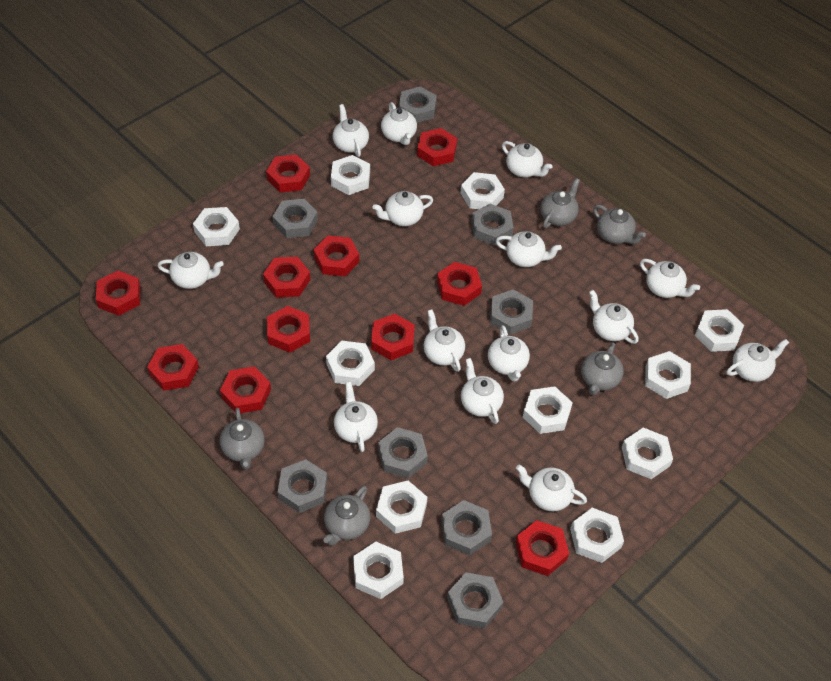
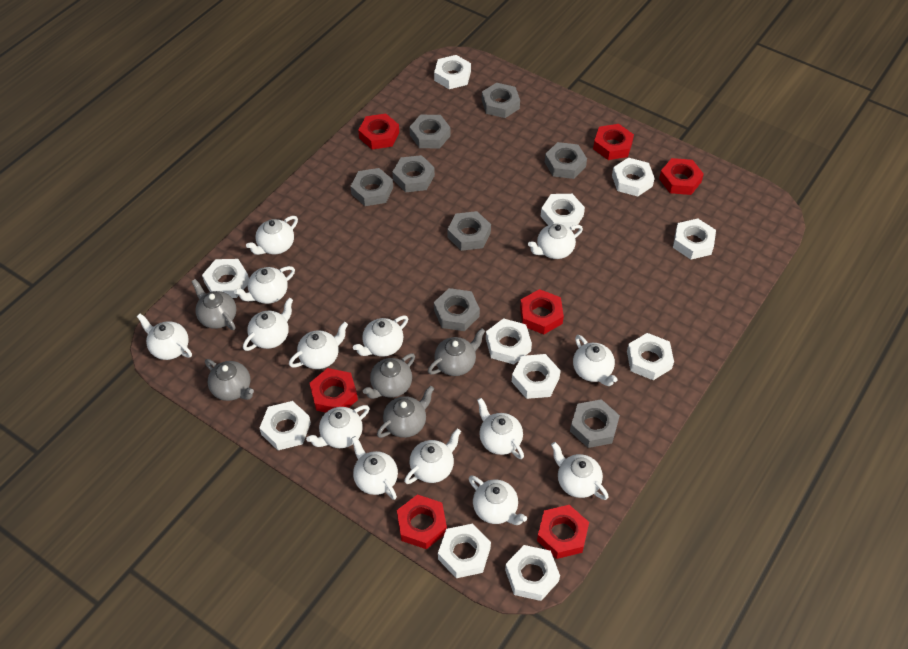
red nut: 11 -> 7

